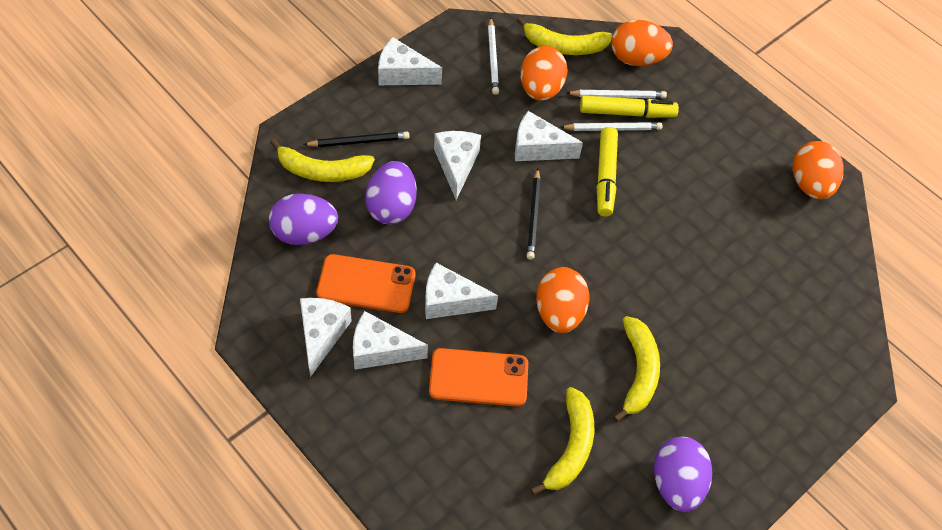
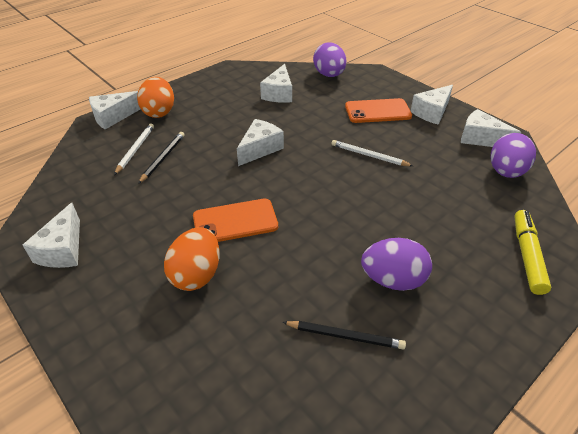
orange egg: 4 -> 2
white pencil: 3 -> 2
yellow banana: 4 -> 0
yellow marker: 2 -> 1

